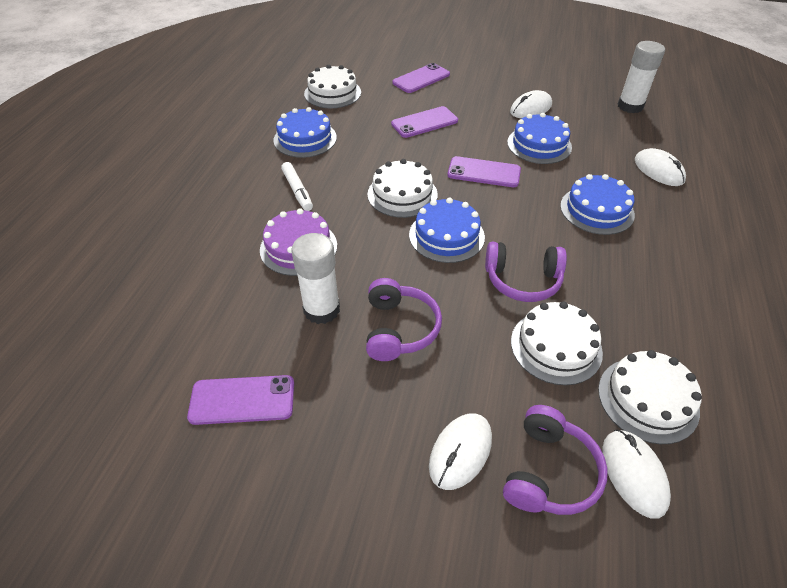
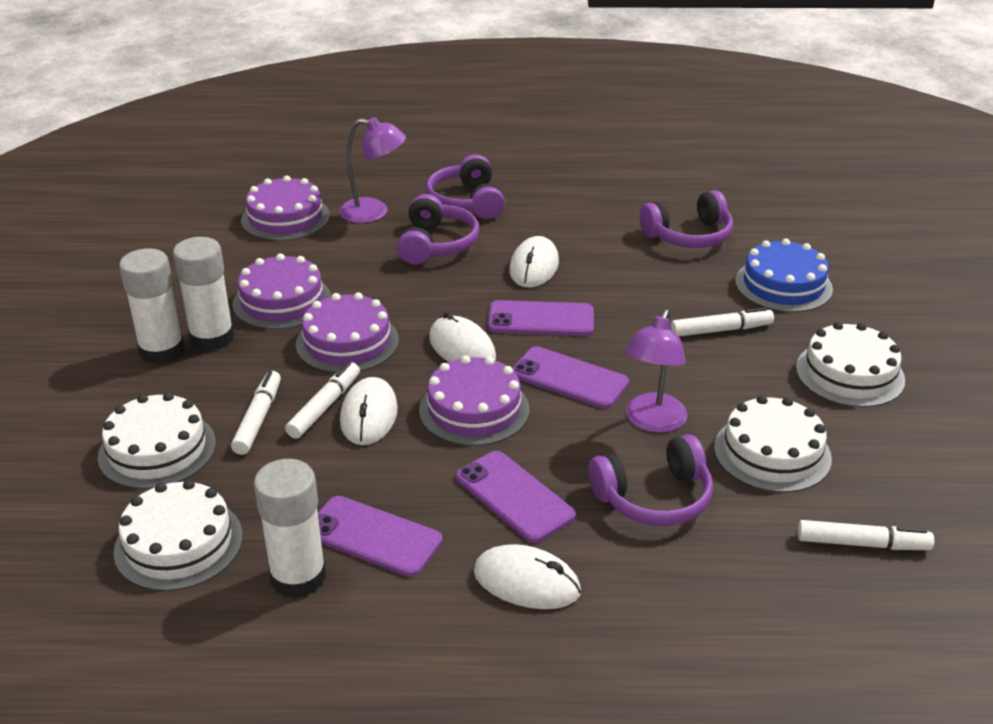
blue cake: 4 -> 1
purple cake: 1 -> 4
purple headphones: 3 -> 4
purple lamp: 0 -> 2
white glue stick: 2 -> 3
white marker: 1 -> 4

